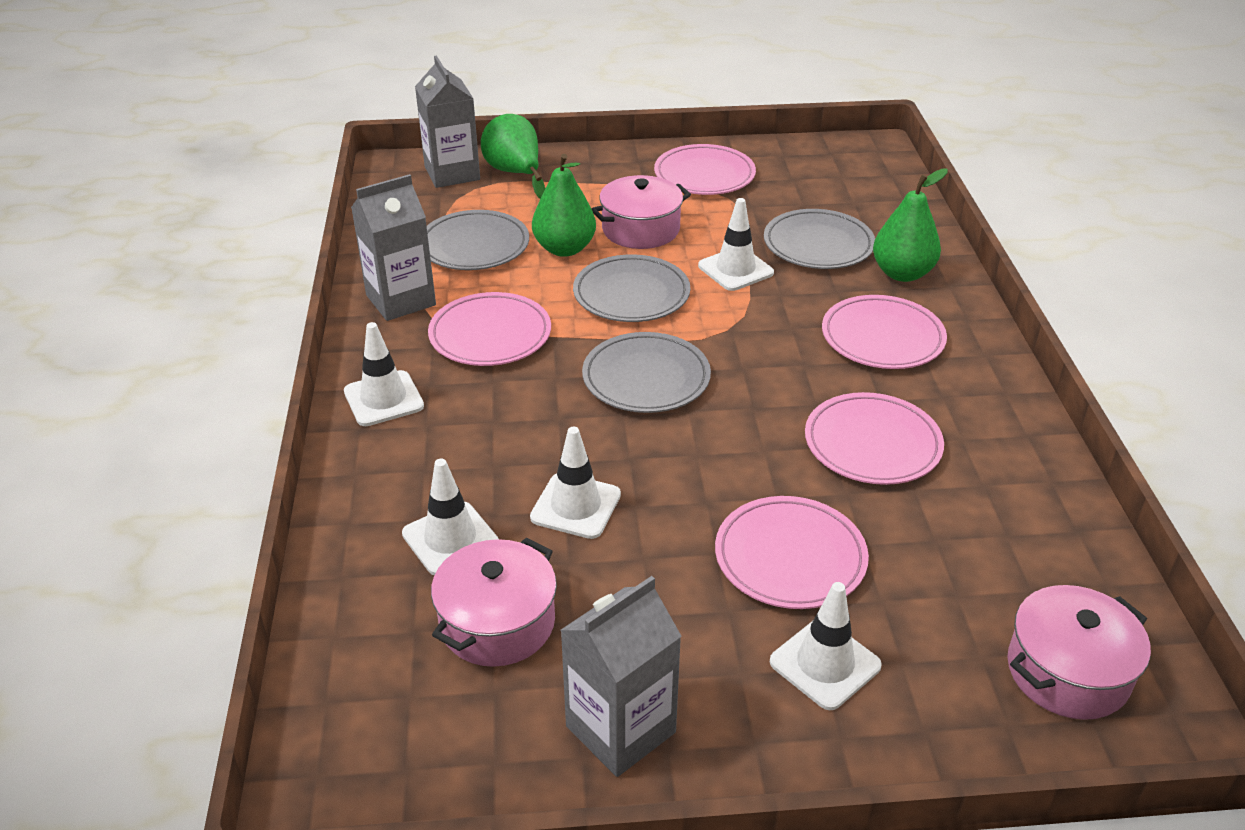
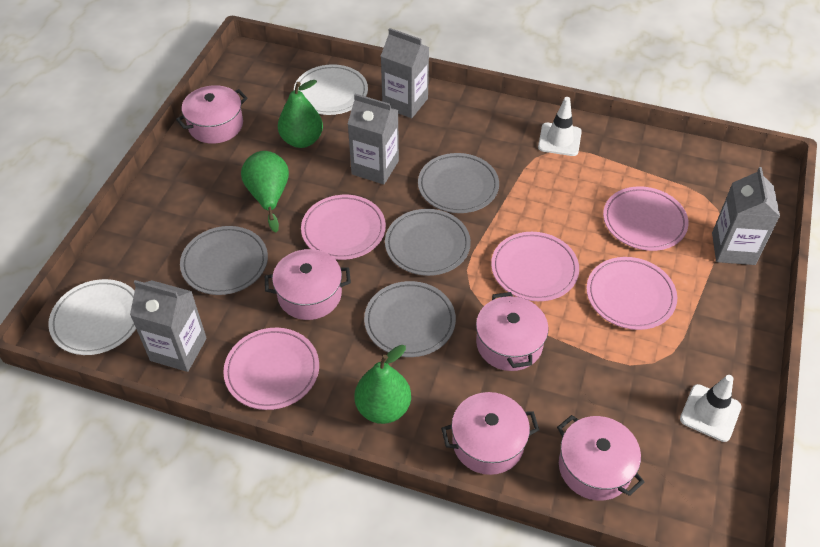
grey carton: 3 -> 4
pink pot: 3 -> 5
white plate: 0 -> 2
white traffic cone: 5 -> 2

